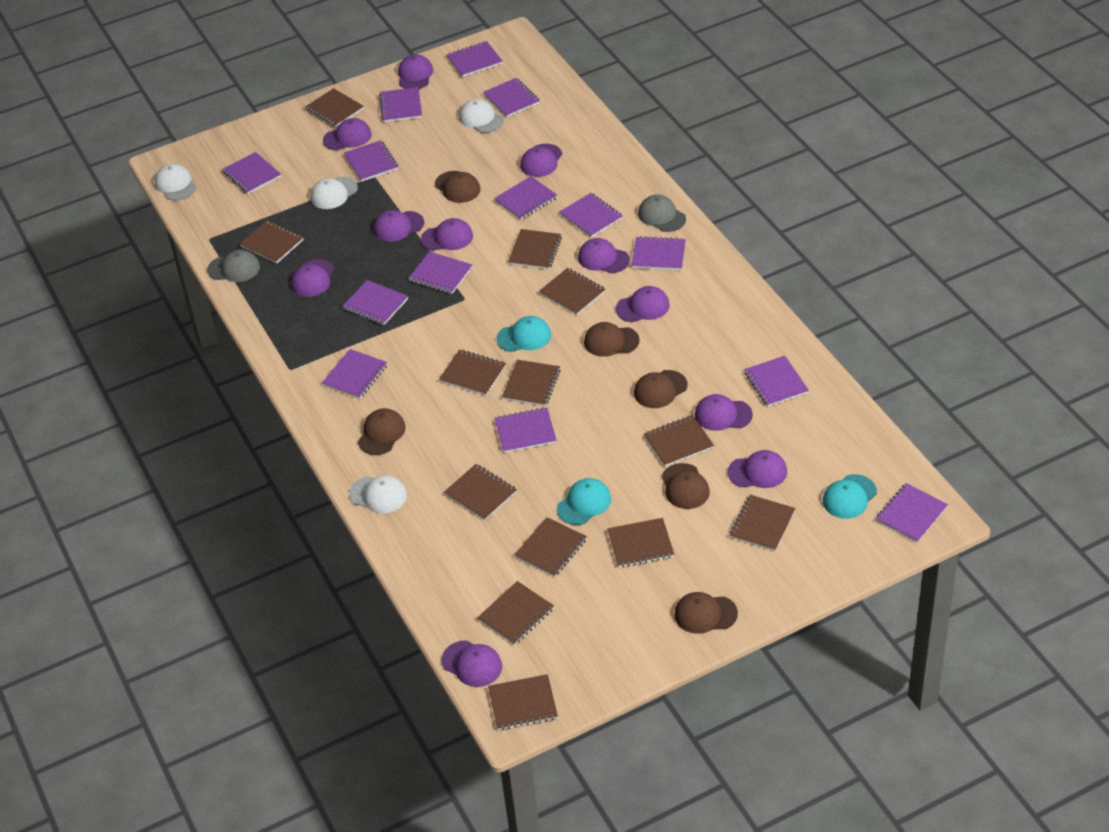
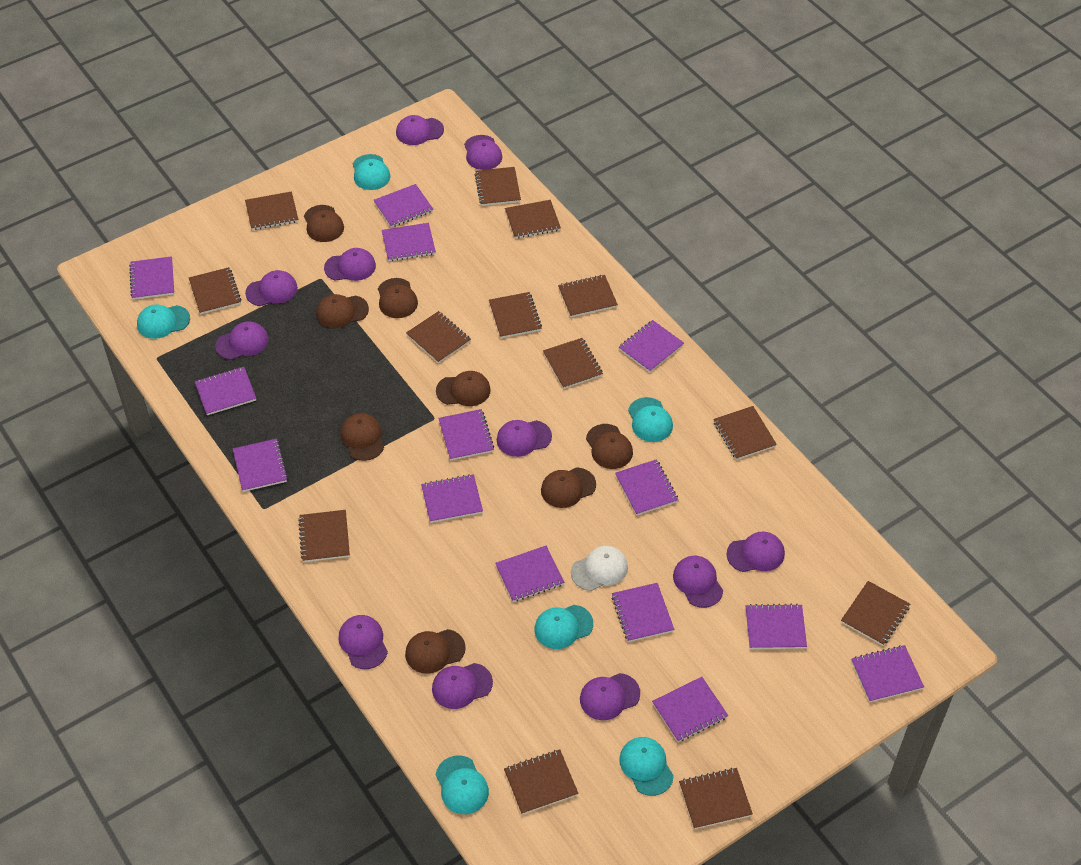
brown cap: 6 -> 8
grey cap: 2 -> 0
turquoise cap: 3 -> 6
white cap: 4 -> 1

